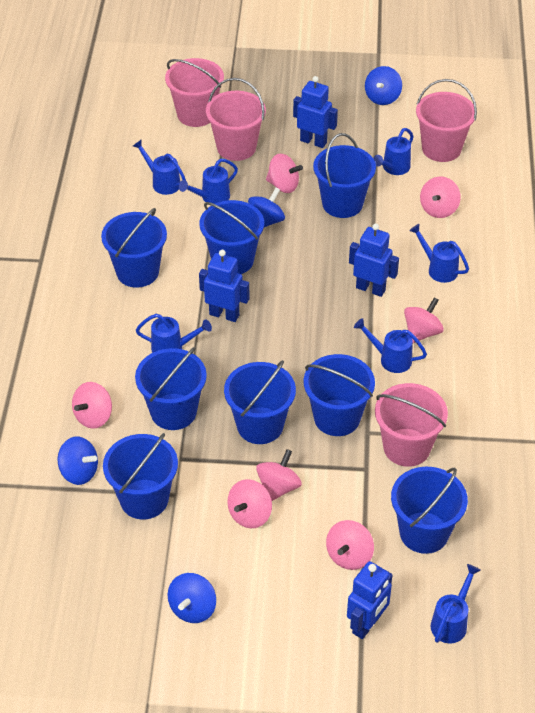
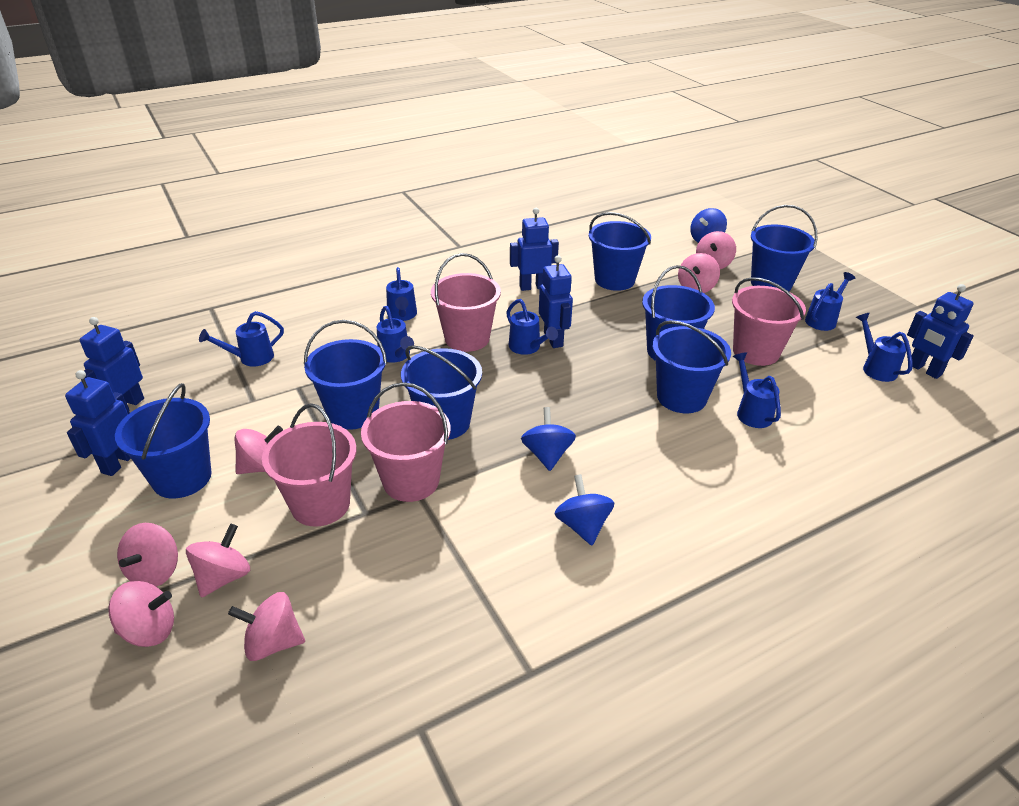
blue bucket: 8 -> 7
blue robot: 4 -> 5
blue spinning top: 4 -> 3

